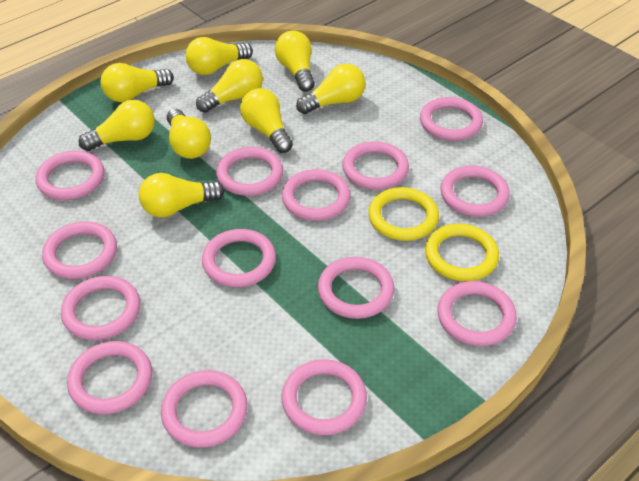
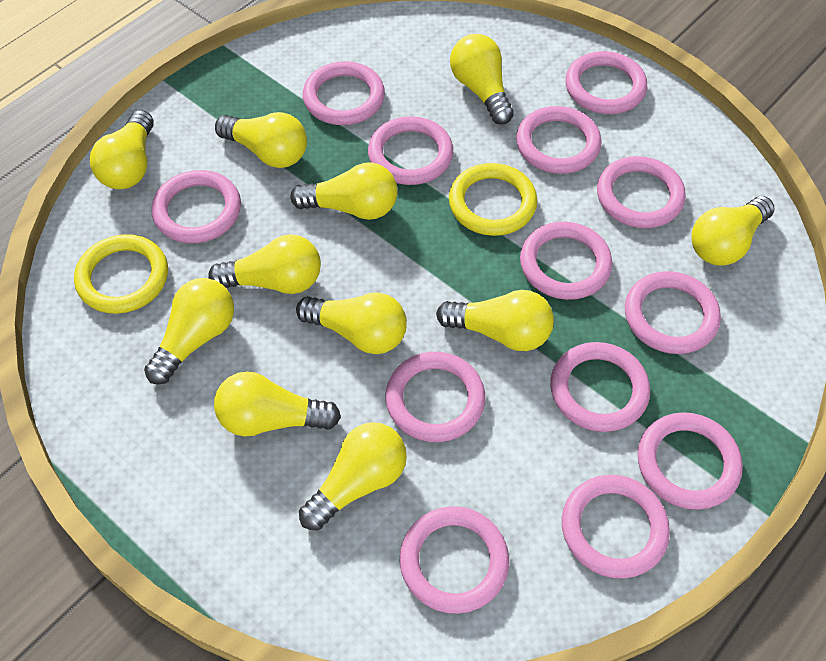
pink ring: 14 -> 13
yellow light bulb: 9 -> 11

